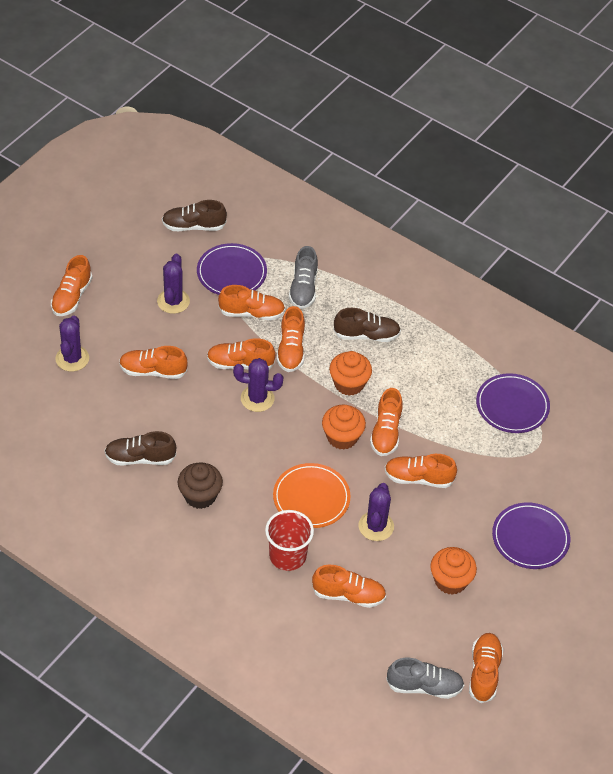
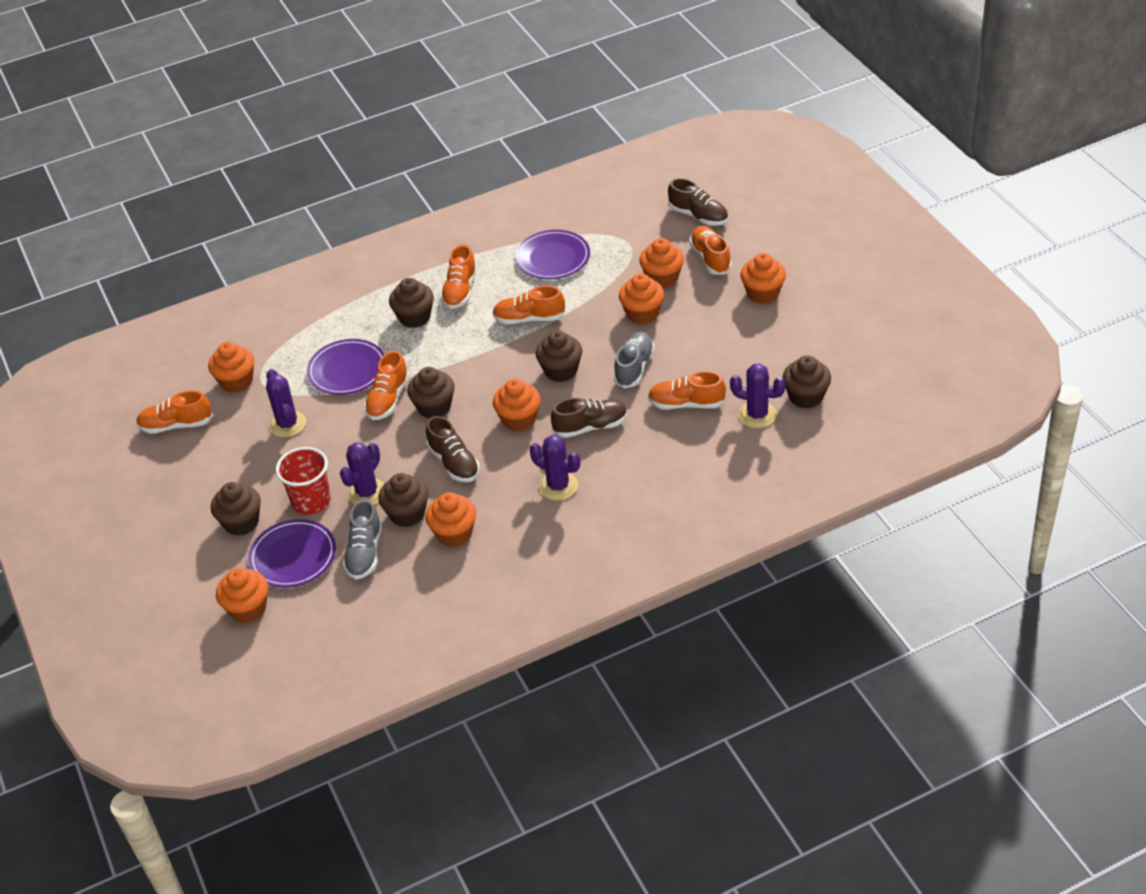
brown cupcake: 1 -> 6
orange cupcake: 3 -> 7
orange plate: 1 -> 0
orange shoe: 9 -> 6

